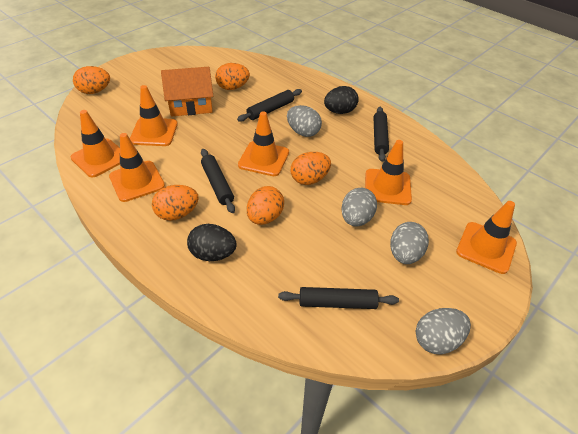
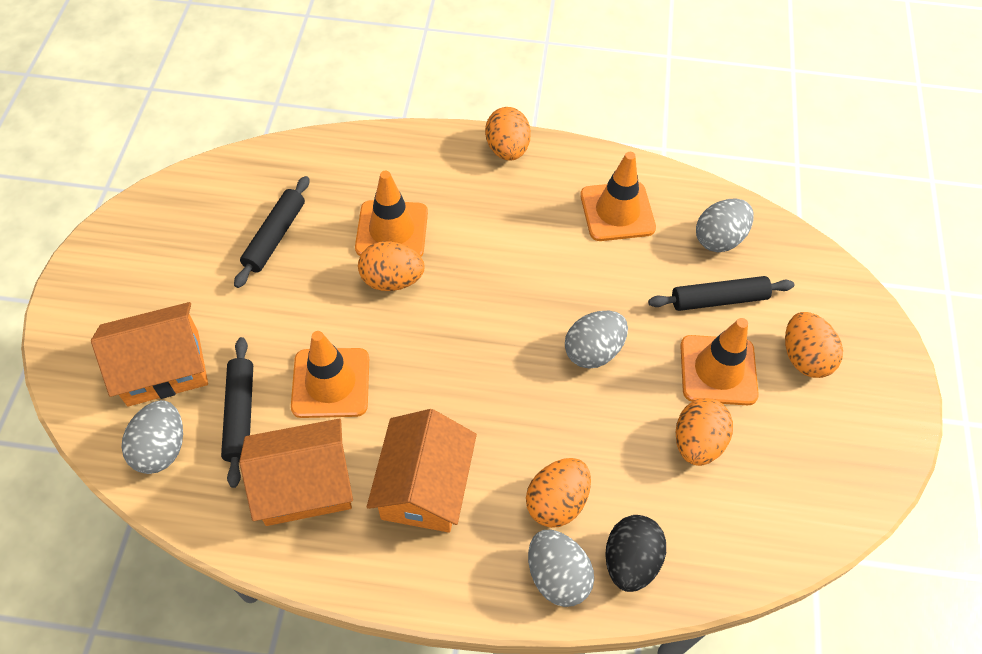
black egg: 2 -> 1
black rolling pin: 4 -> 3
orange house: 1 -> 3
orange traffic cone: 6 -> 4

